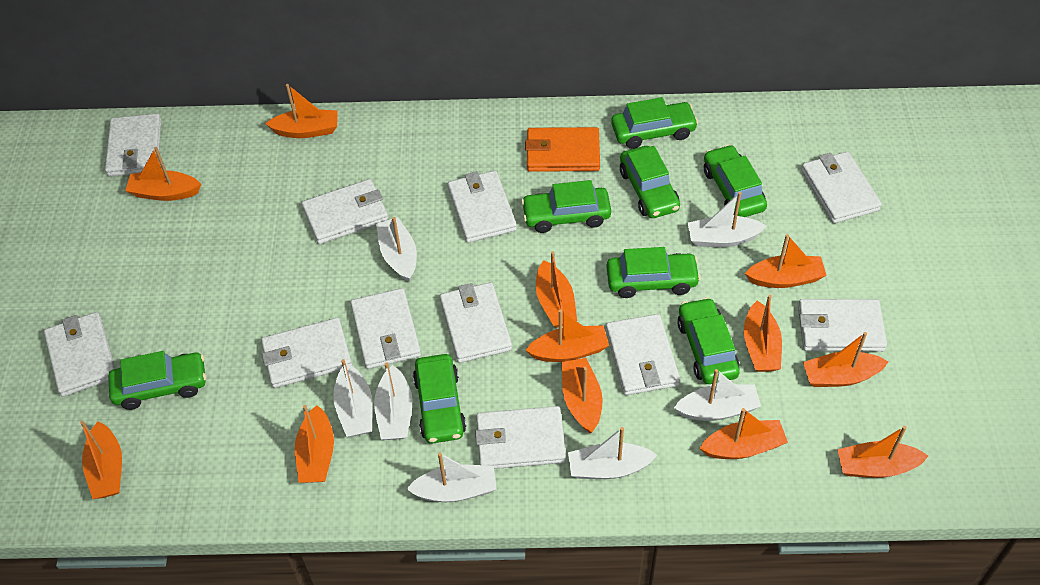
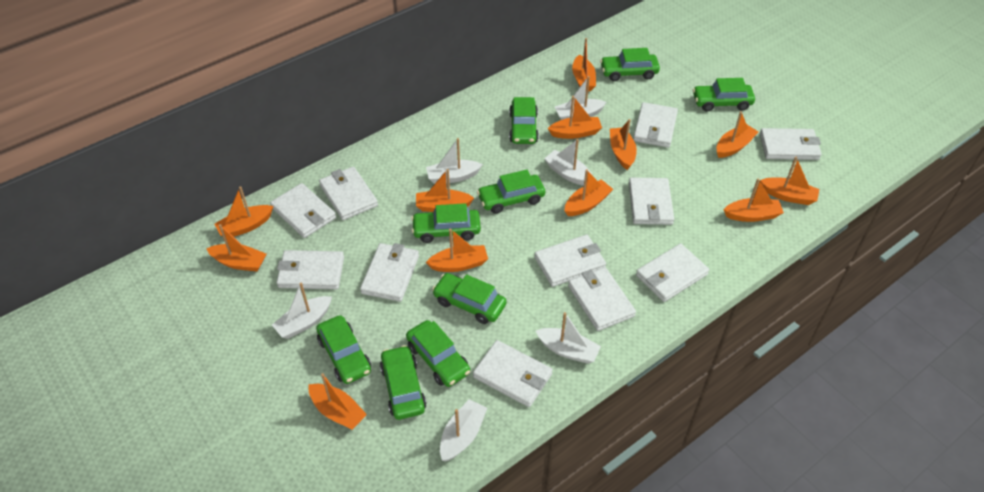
green car: 8 -> 9
orange wallet: 1 -> 0
white boat: 7 -> 6

